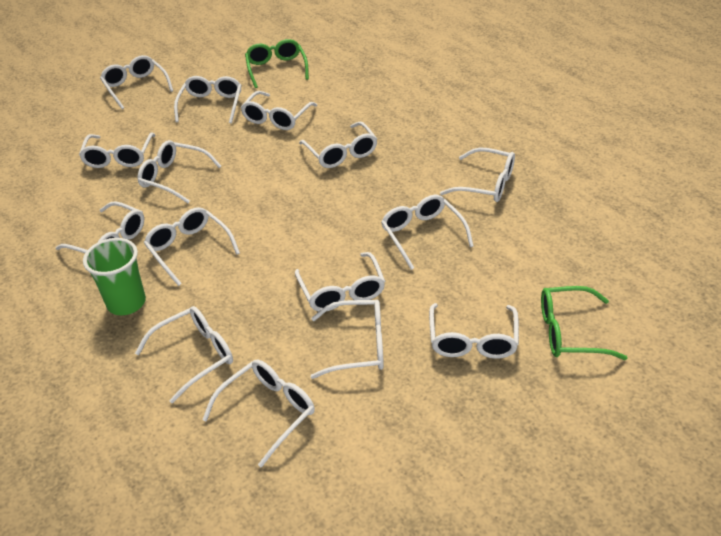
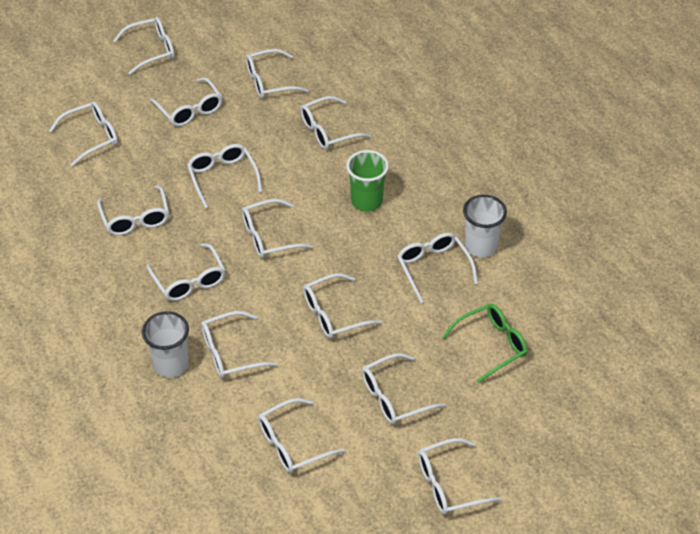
green glasses: 2 -> 1
white cup: 0 -> 2

